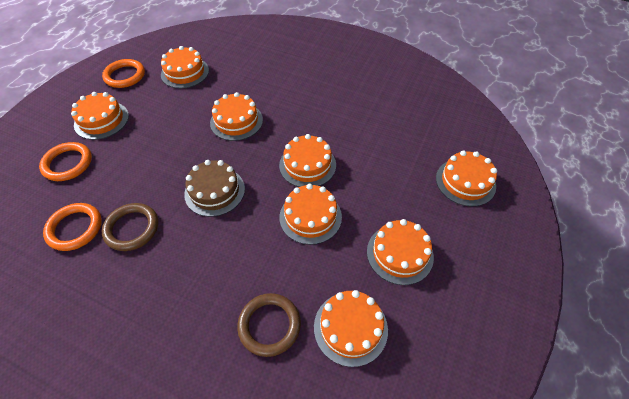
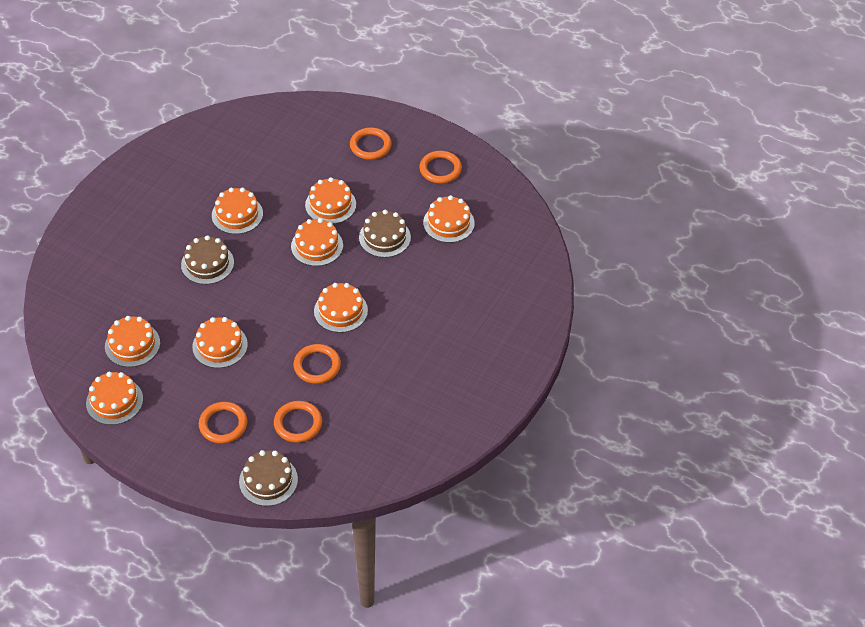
brown cake: 1 -> 3
brown ring: 2 -> 0
orange ring: 3 -> 5

